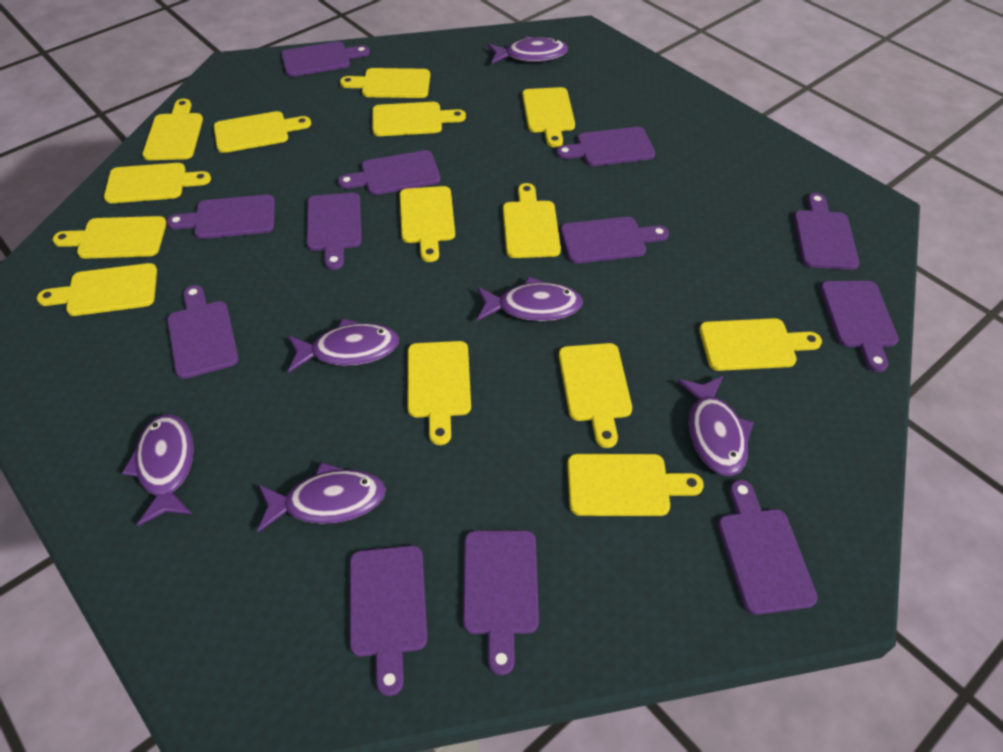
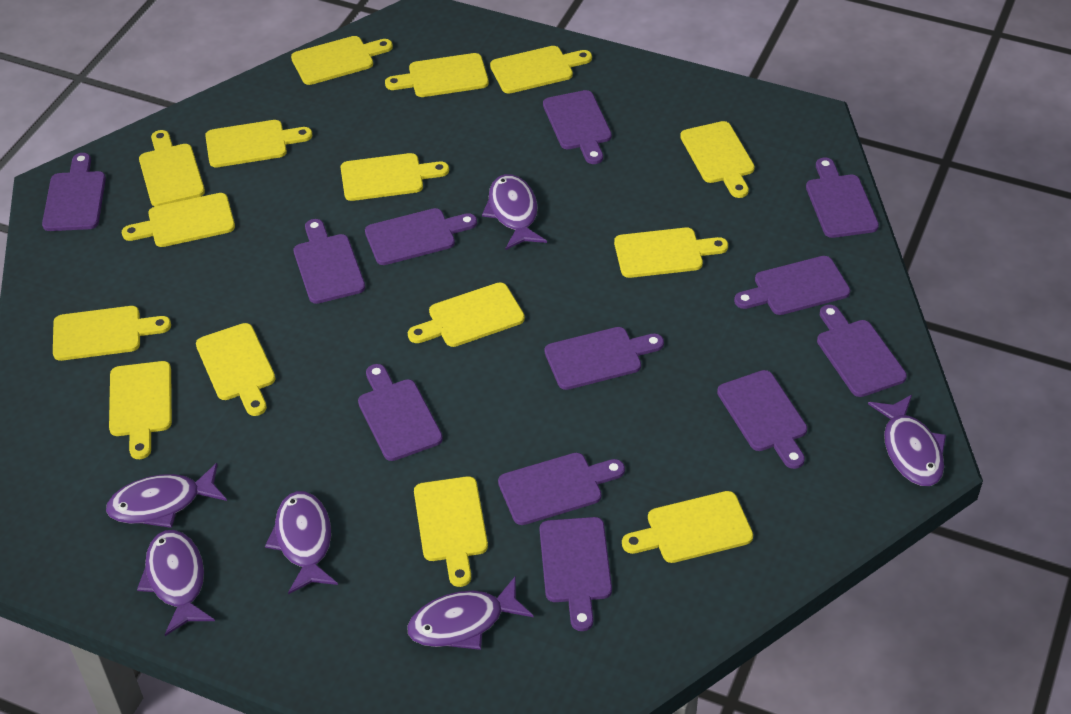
yellow cutting board: 14 -> 15

